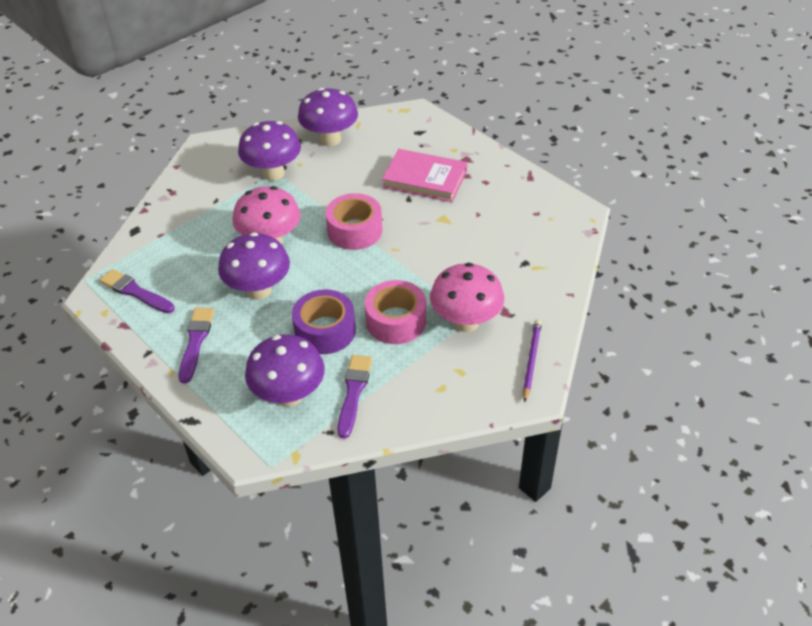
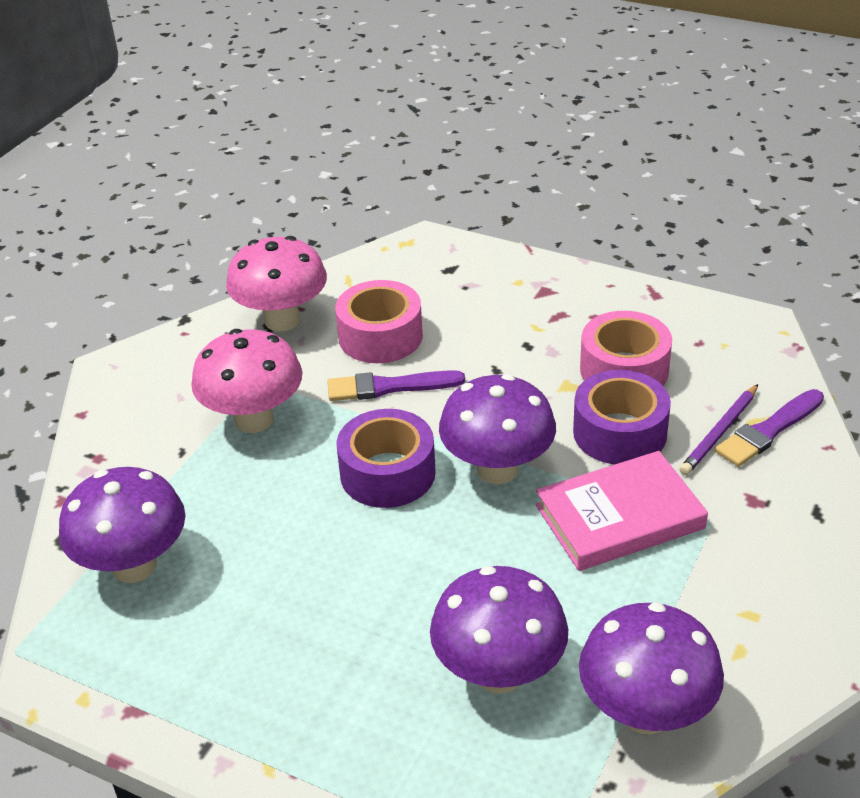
purple brush: 3 -> 2
purple tape: 1 -> 2

